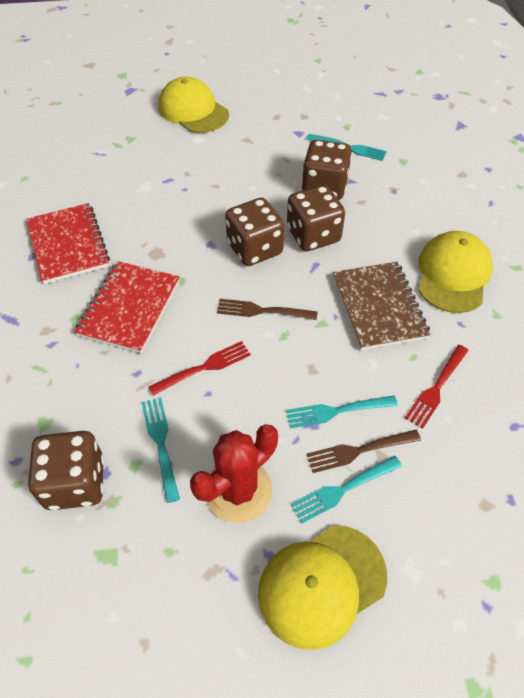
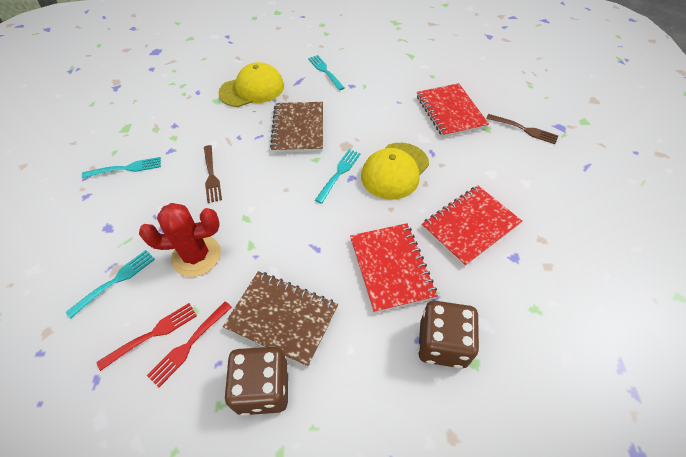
brown dice: 4 -> 2
brown notebook: 1 -> 2
red notebook: 2 -> 3
yellow cap: 3 -> 2

